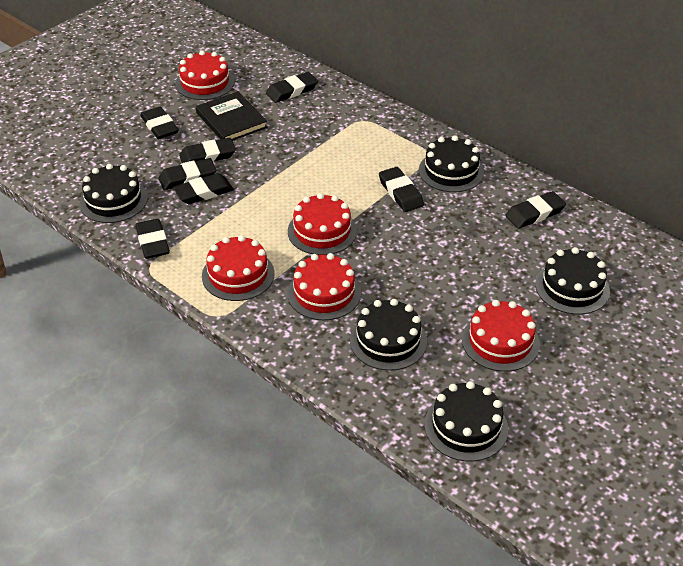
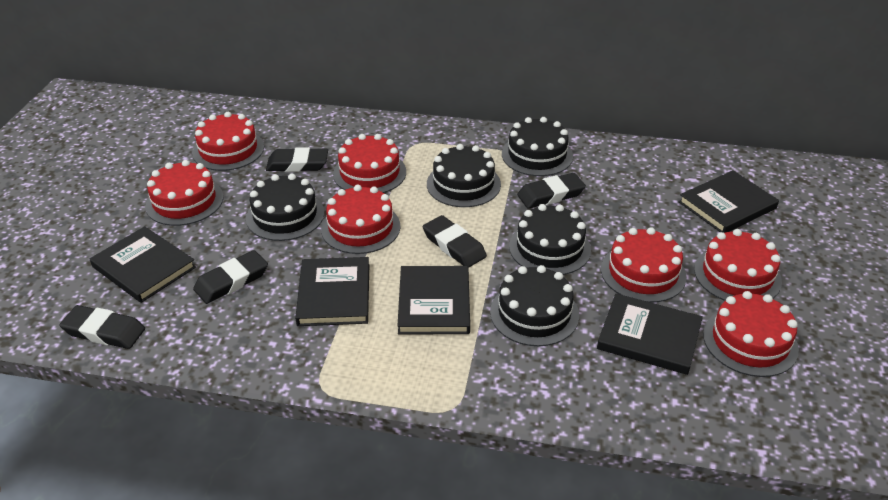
black book: 1 -> 5
black eraser: 8 -> 5
red cake: 5 -> 7

